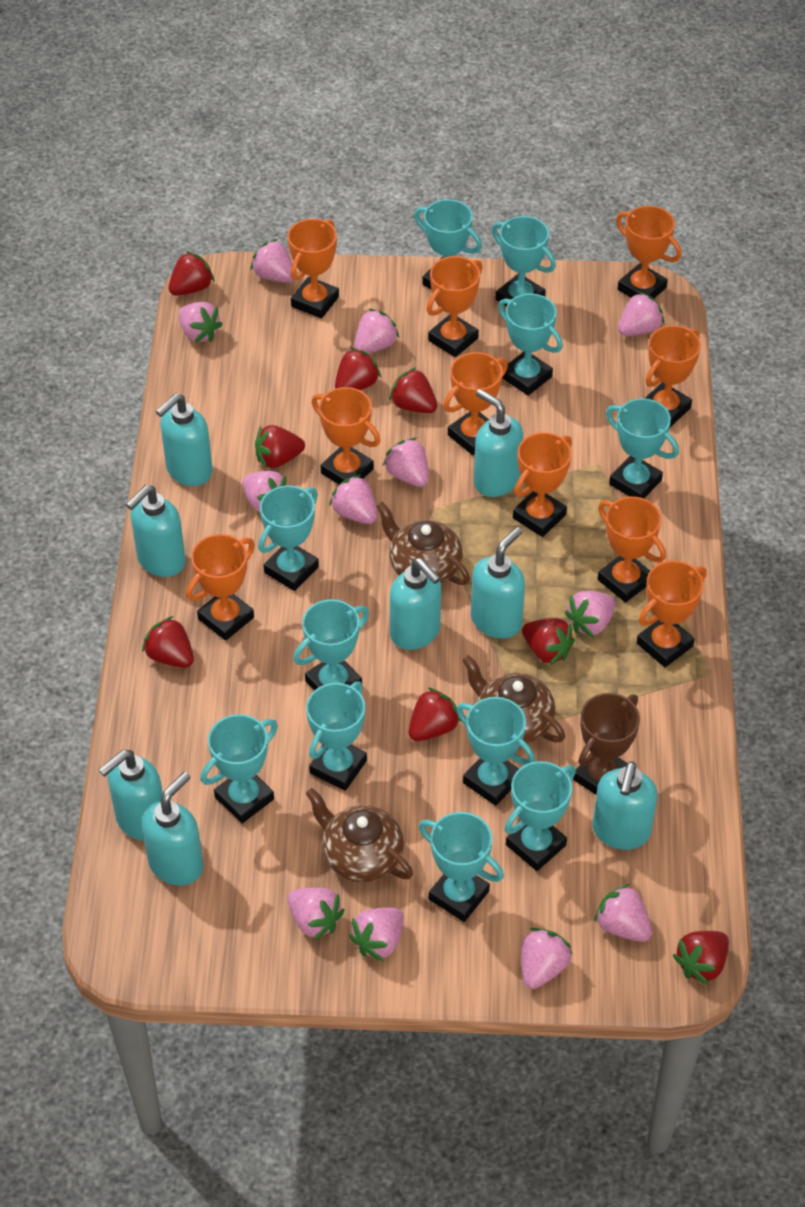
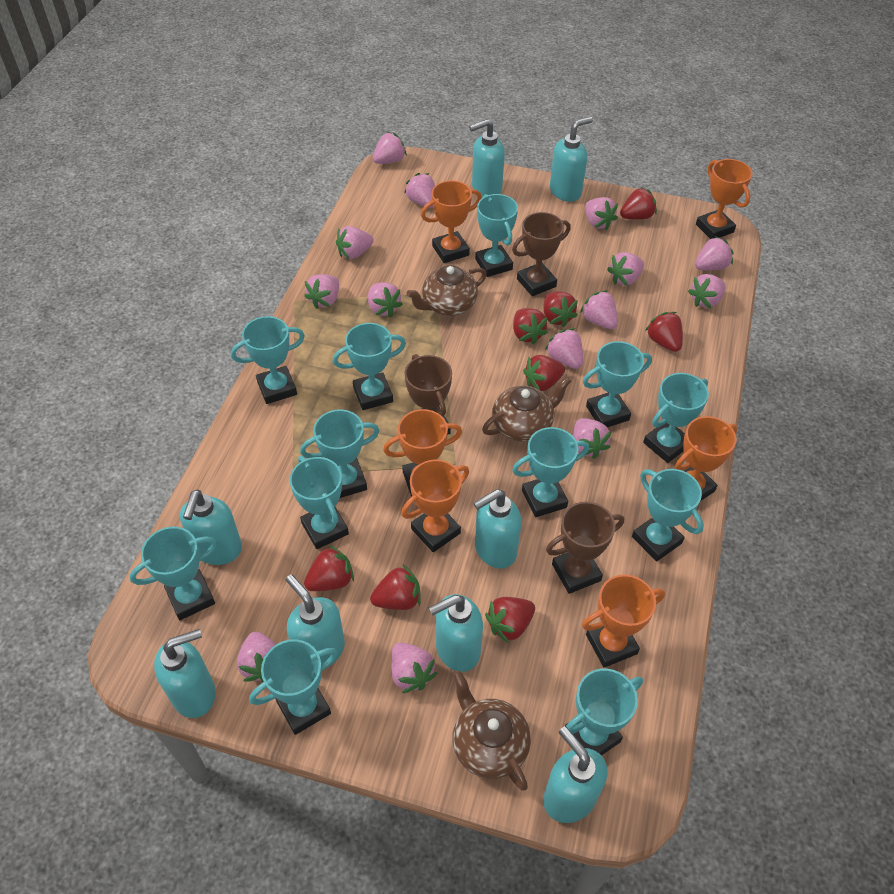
brown trophy: 1 -> 3
orange trophy: 10 -> 6
pink strawberry: 12 -> 14
turquoise trophy: 11 -> 12

